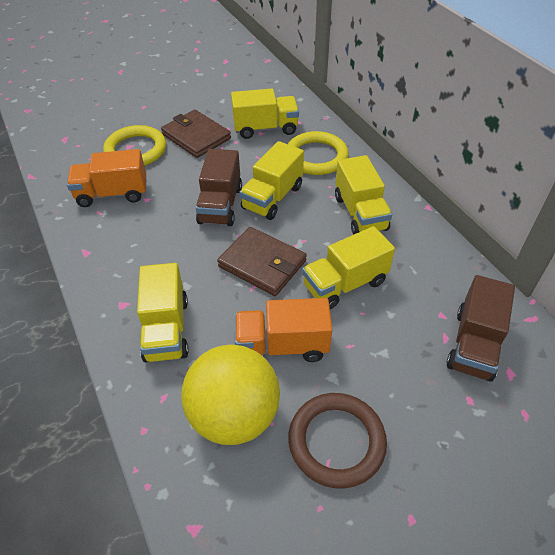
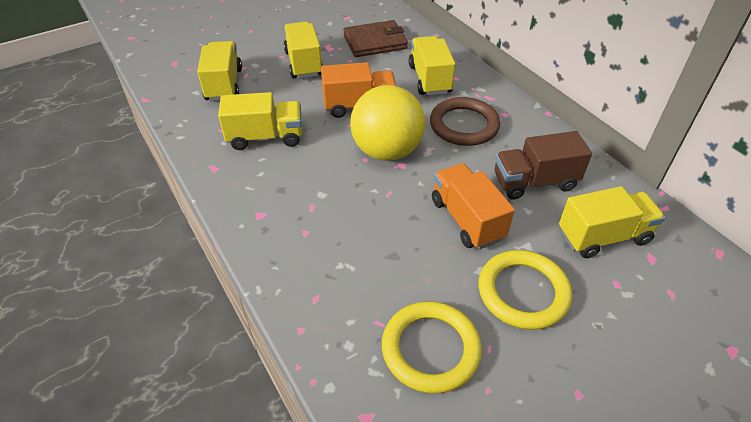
brown truck: 2 -> 1
brown wallet: 2 -> 1

